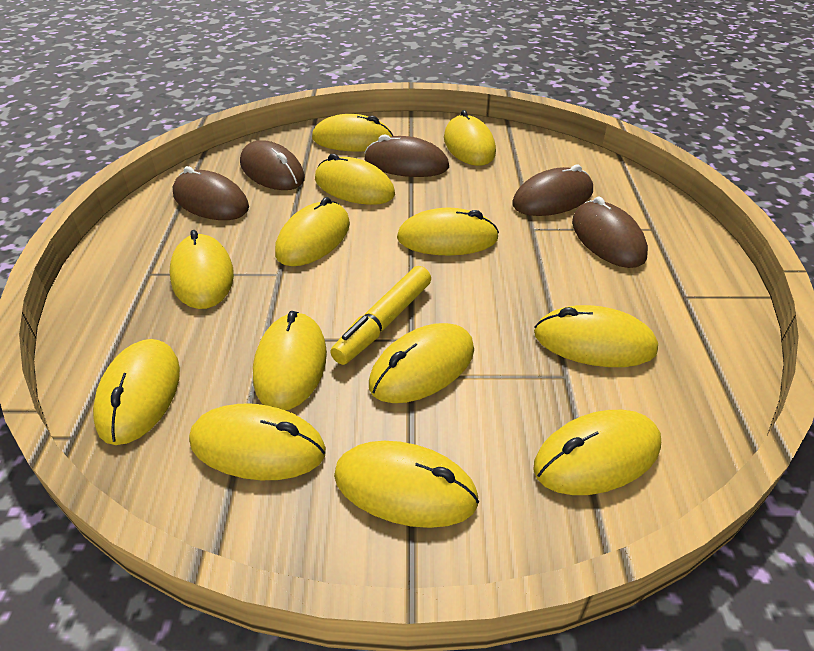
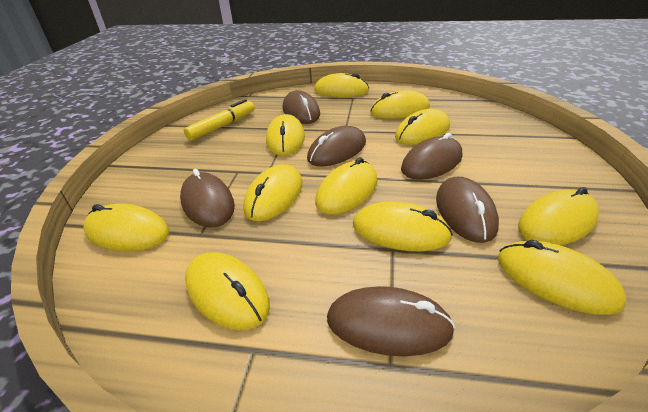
brown mouse: 5 -> 6
yellow mouse: 13 -> 11

